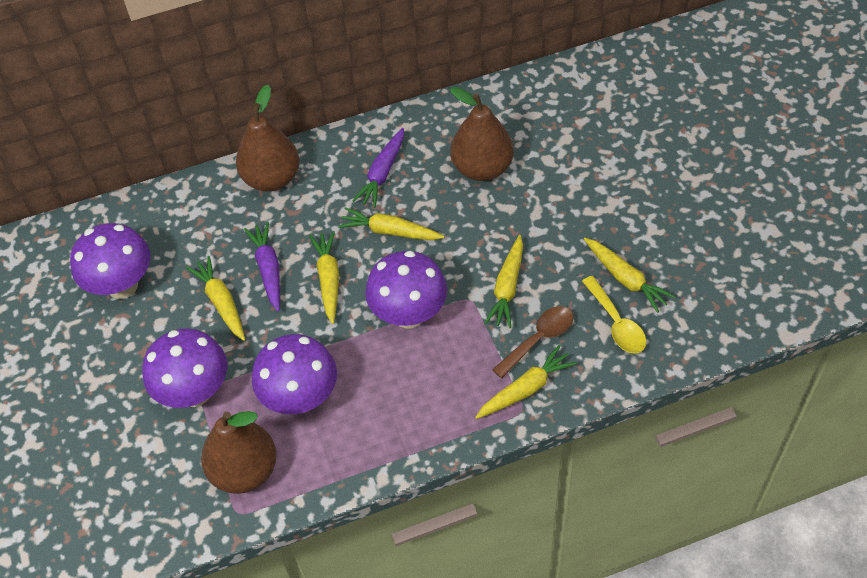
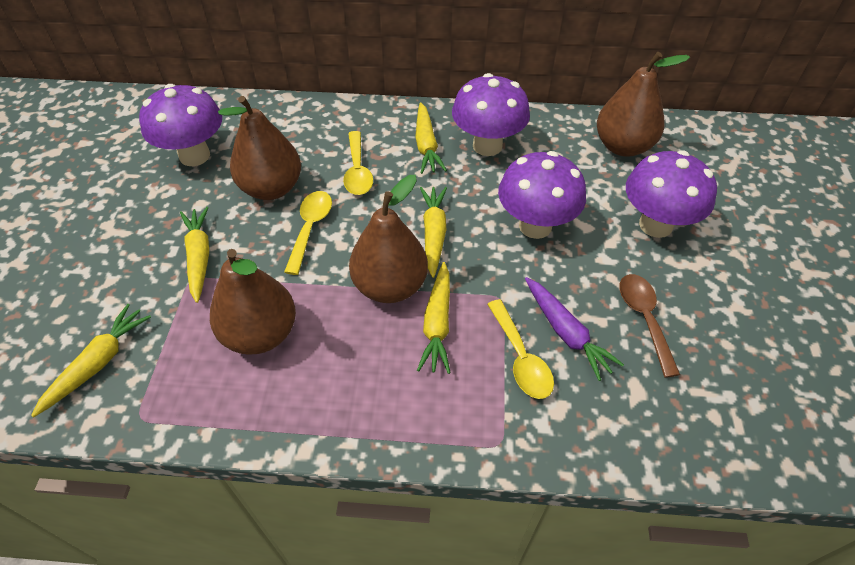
brown pear: 3 -> 4
purple carrot: 2 -> 1
yellow carrot: 6 -> 5
yellow spoon: 1 -> 3

